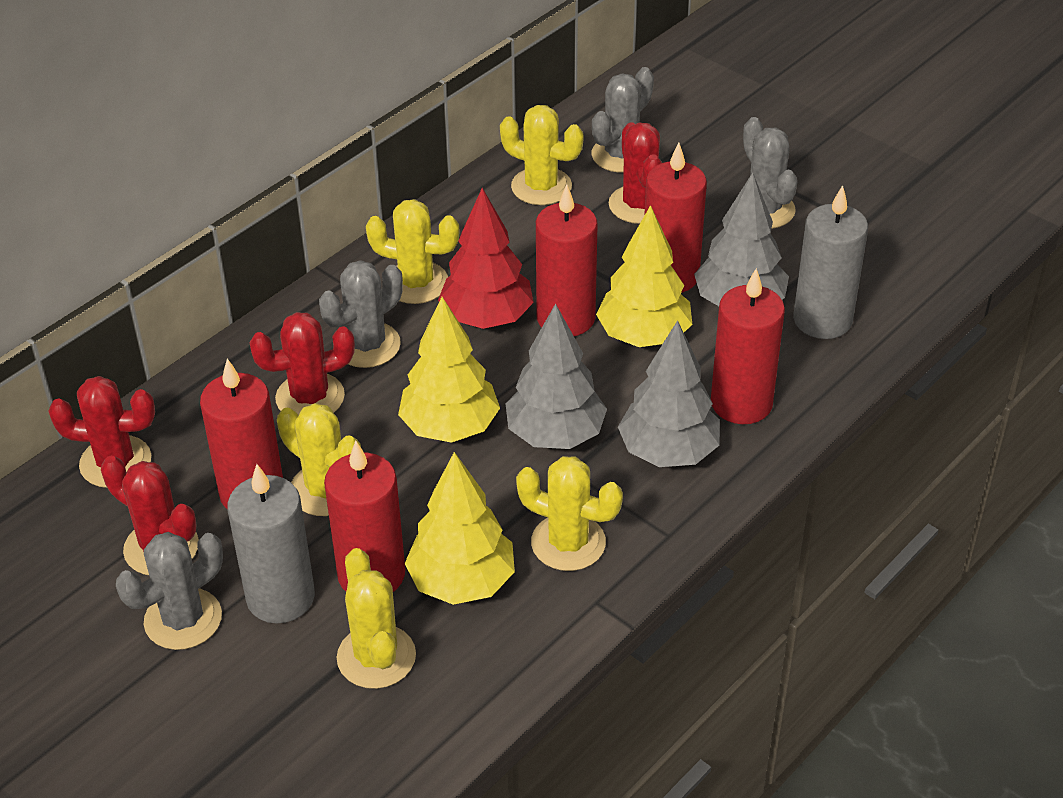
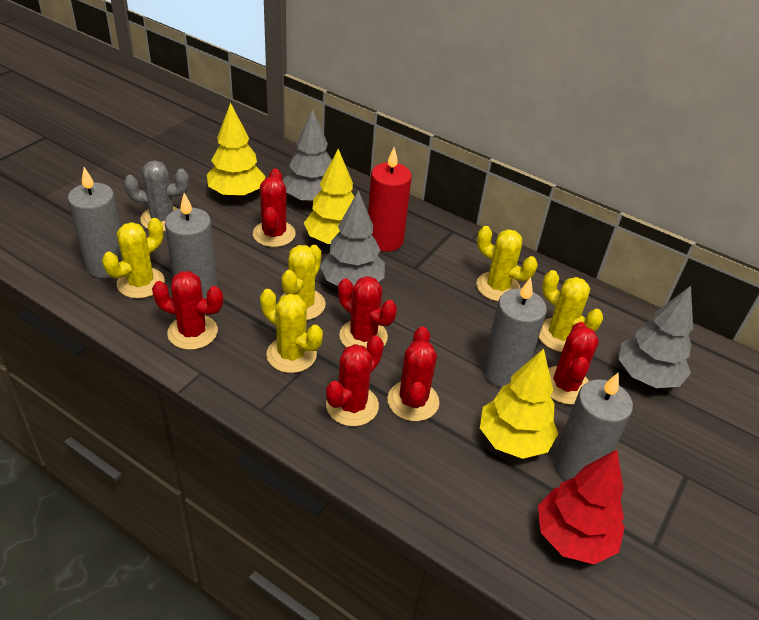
grey cactus: 4 -> 1
grey candle: 2 -> 4
red cactus: 4 -> 6
red candle: 5 -> 1

